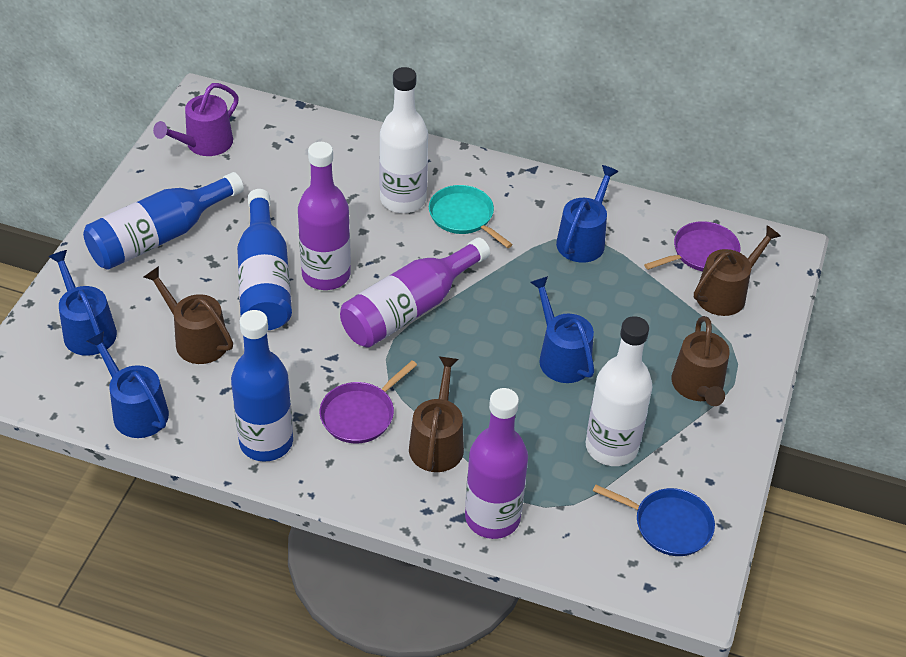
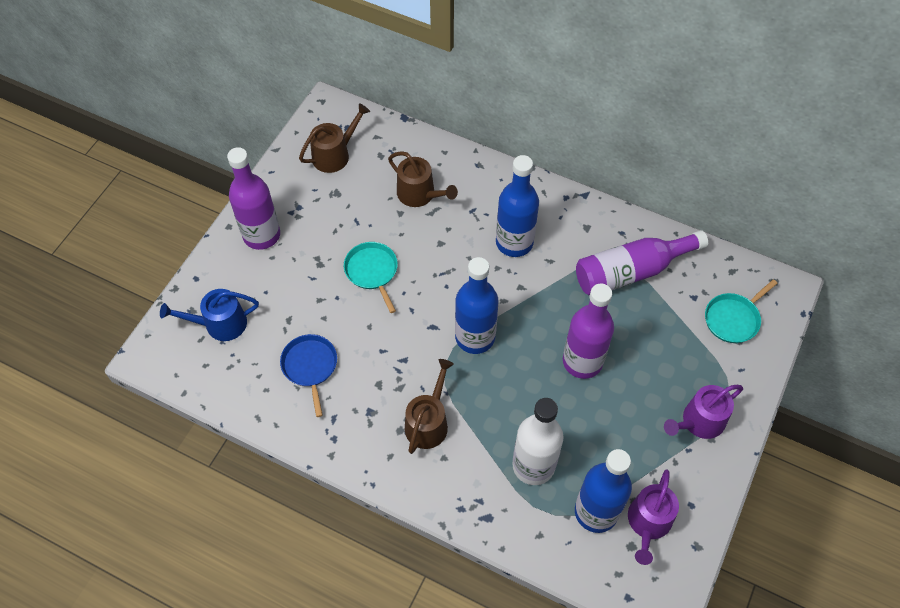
blue watering can: 4 -> 1
brown watering can: 4 -> 3
purple pan: 2 -> 0
purple watering can: 1 -> 2
turquoise pan: 1 -> 2
white bottle: 2 -> 1

